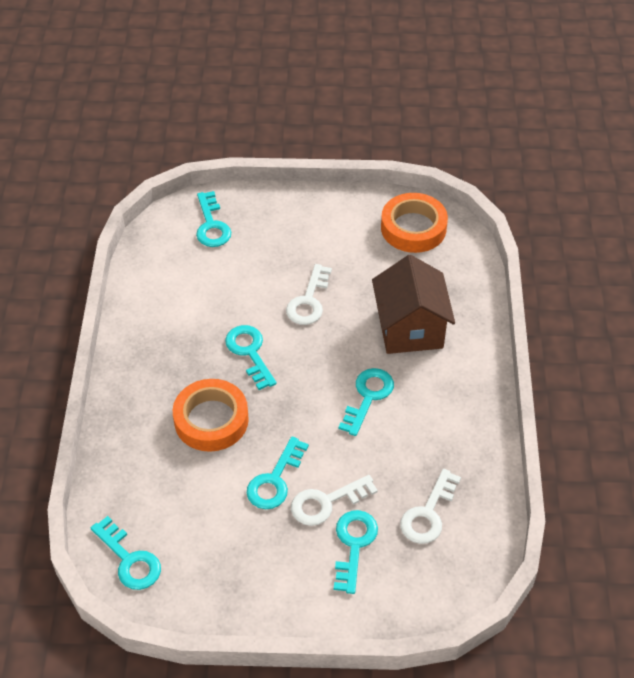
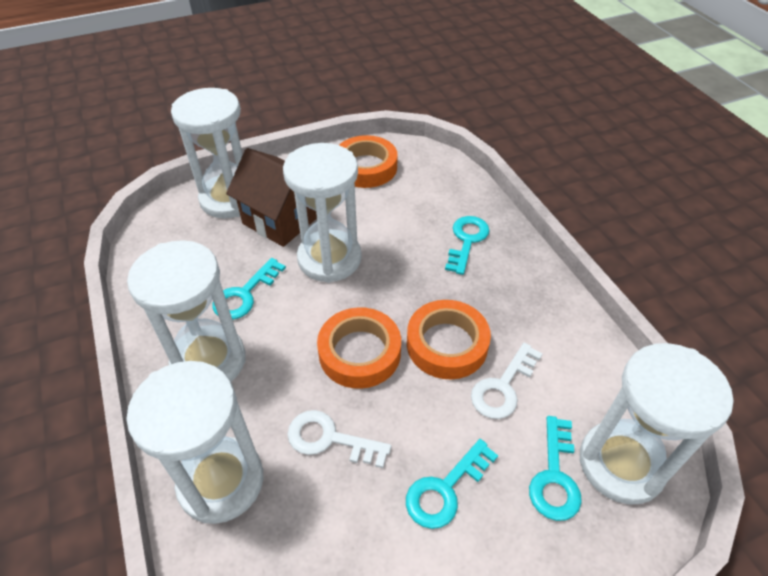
orange tape: 2 -> 3
turquoise key: 6 -> 4
white hourglass: 0 -> 5
white key: 3 -> 2

